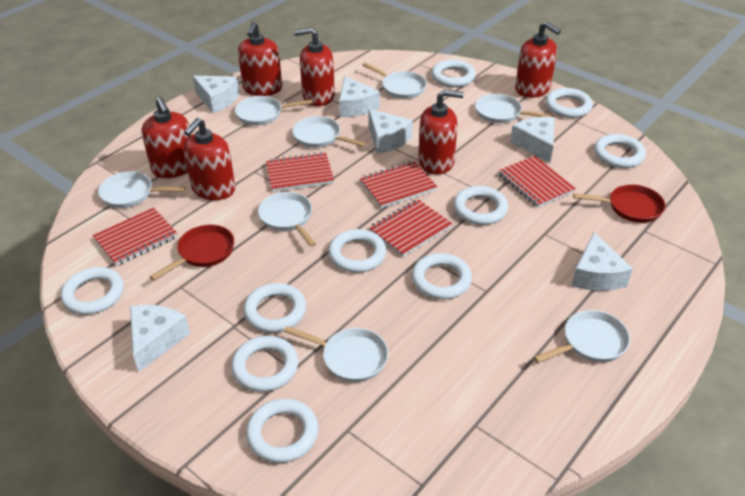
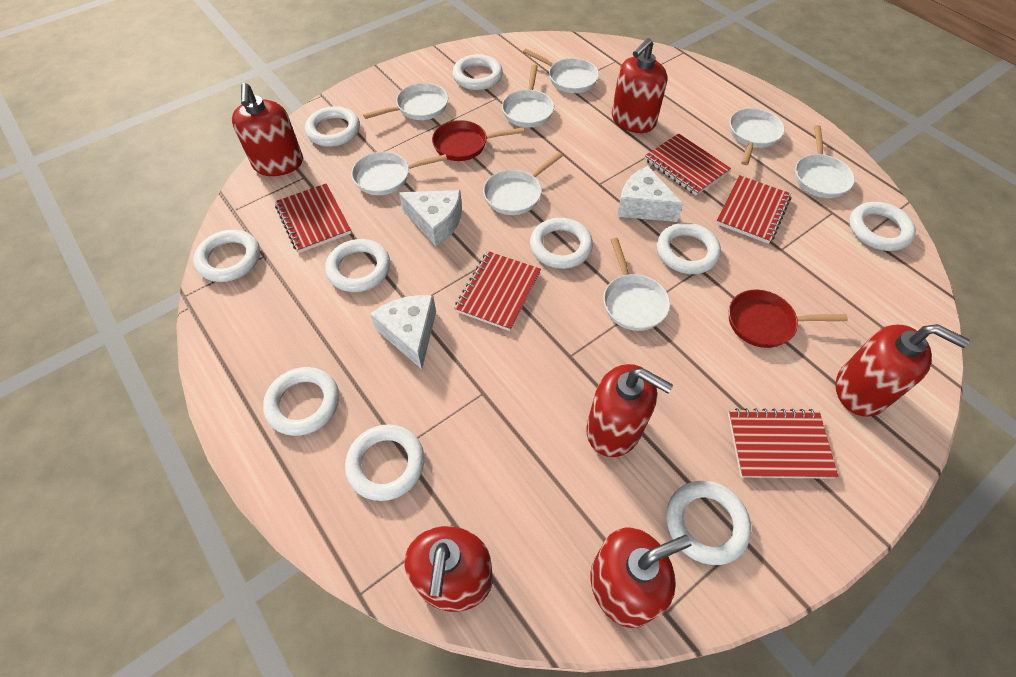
white cheese: 6 -> 3

